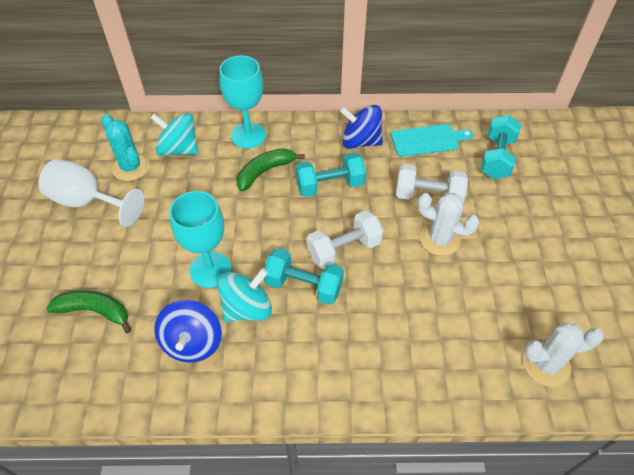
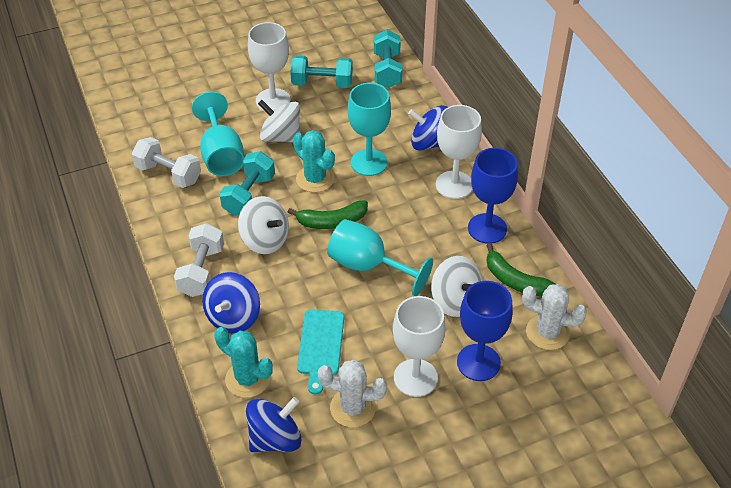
blue goblet: 0 -> 2
blue spinning top: 2 -> 3
turquoise cactus: 1 -> 2
turquoise goblet: 2 -> 3
turquoise spinning top: 2 -> 0
white goblet: 1 -> 3
white spinning top: 0 -> 3

